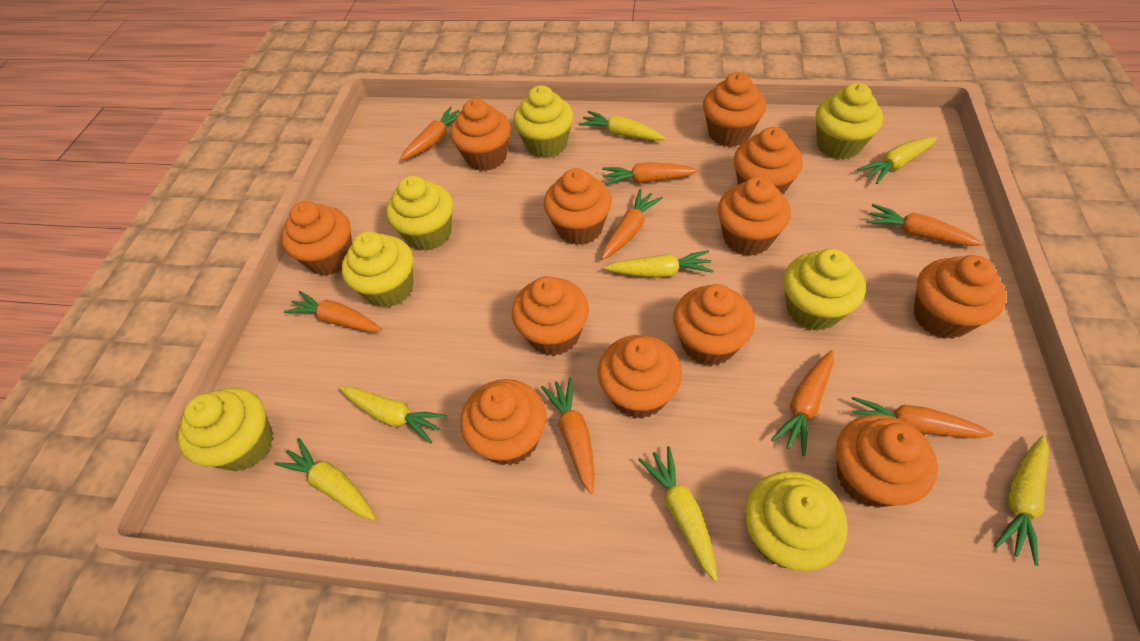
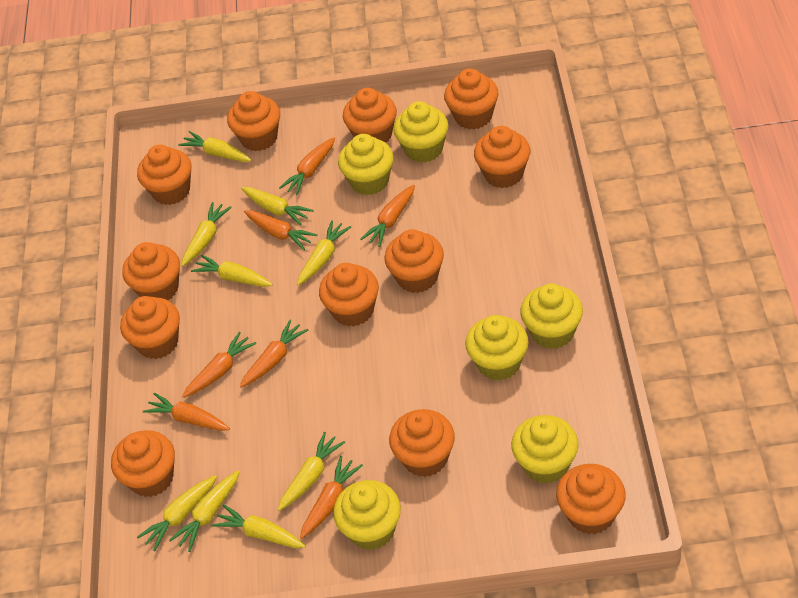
orange carrot: 8 -> 7
yellow carrot: 7 -> 9
yellow cupcake: 7 -> 6

